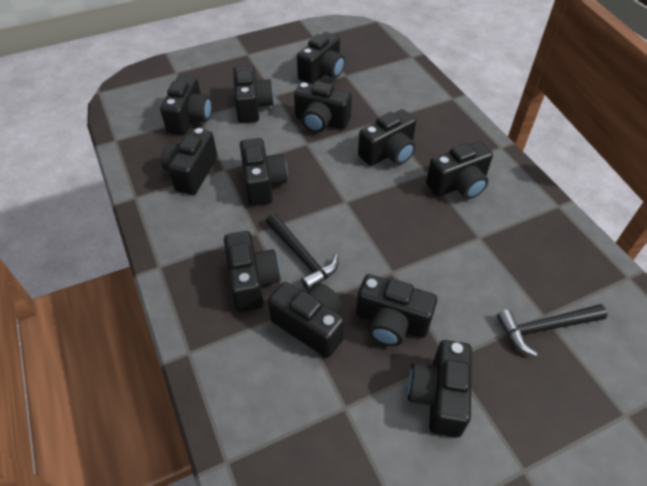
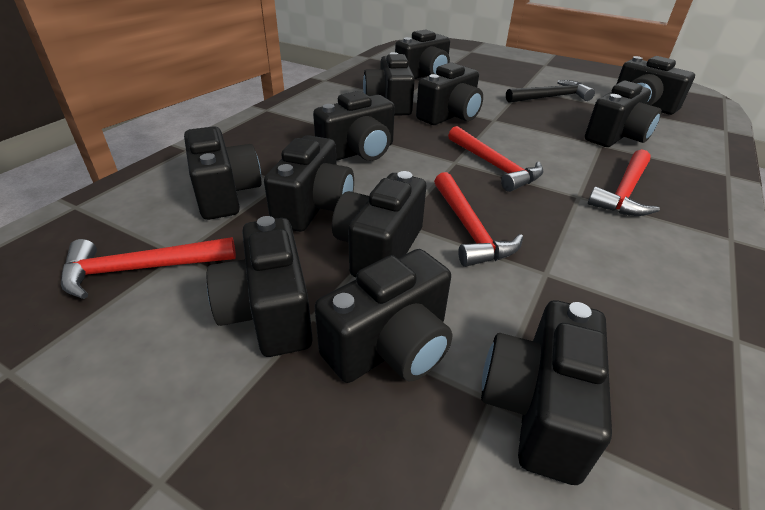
black hammer: 2 -> 1
red hammer: 0 -> 4

